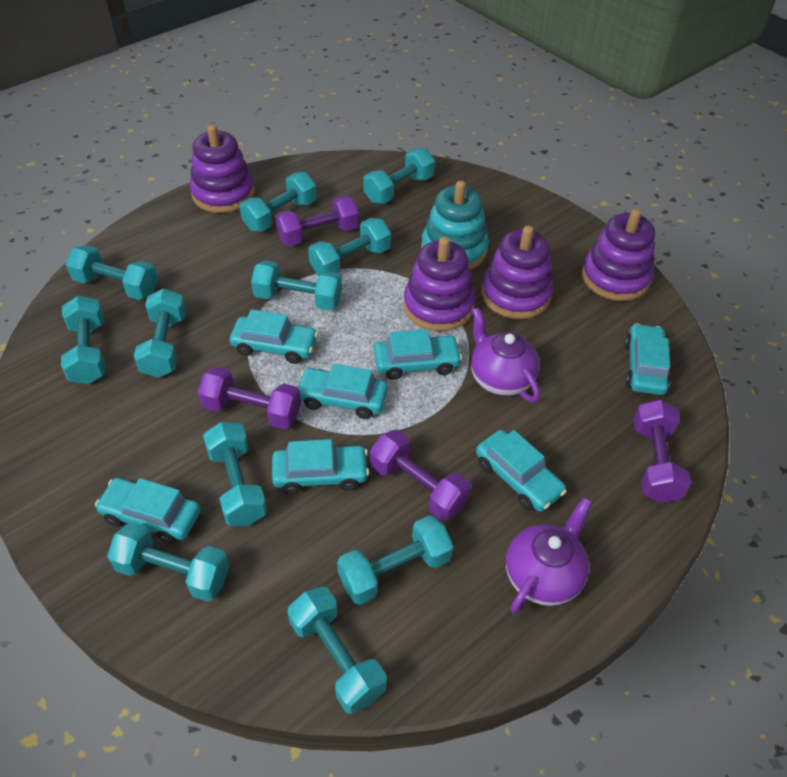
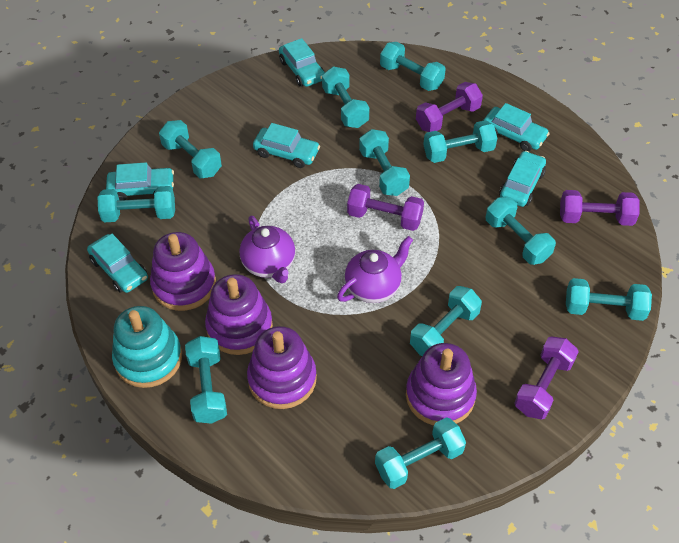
turquoise car: 7 -> 6

